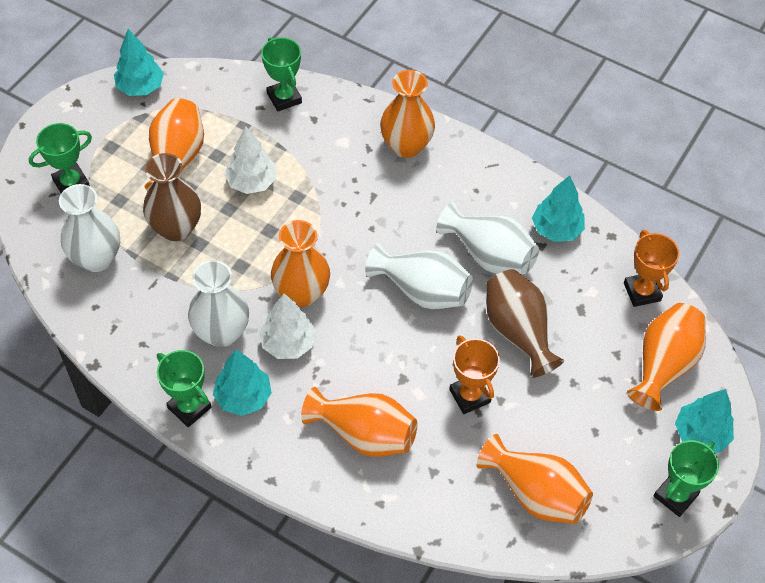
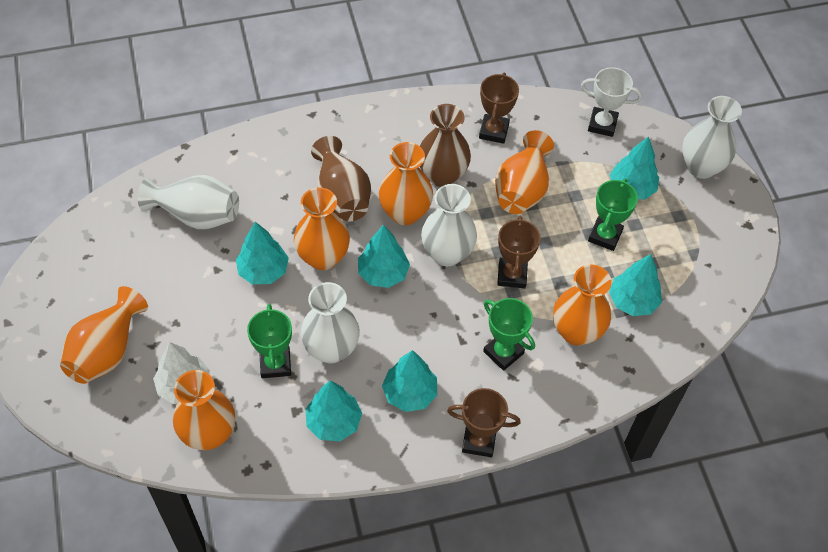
brown trophy: 0 -> 3
green trophy: 4 -> 3
orange trophy: 2 -> 0
turquoise tree: 4 -> 6
white tree: 2 -> 1
white trophy: 0 -> 1

